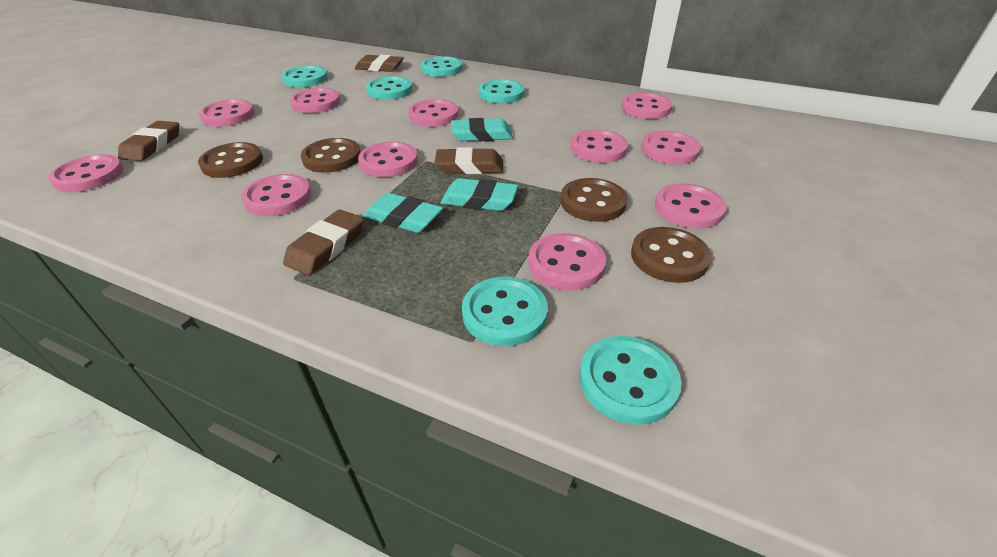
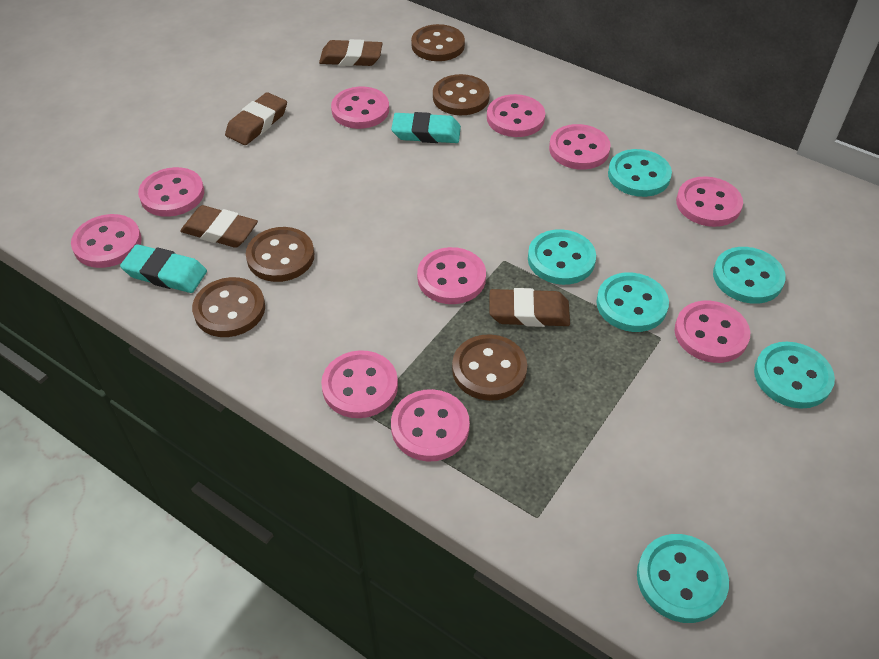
brown button: 4 -> 5
pink button: 11 -> 10
turquoise eraser: 3 -> 2

